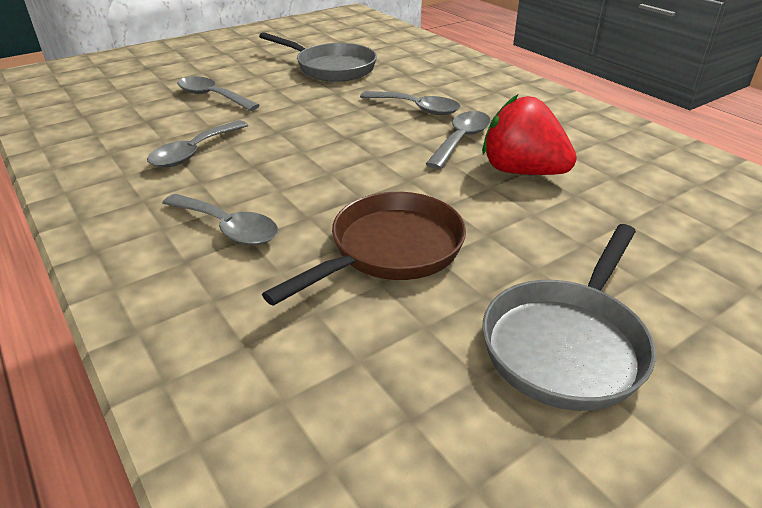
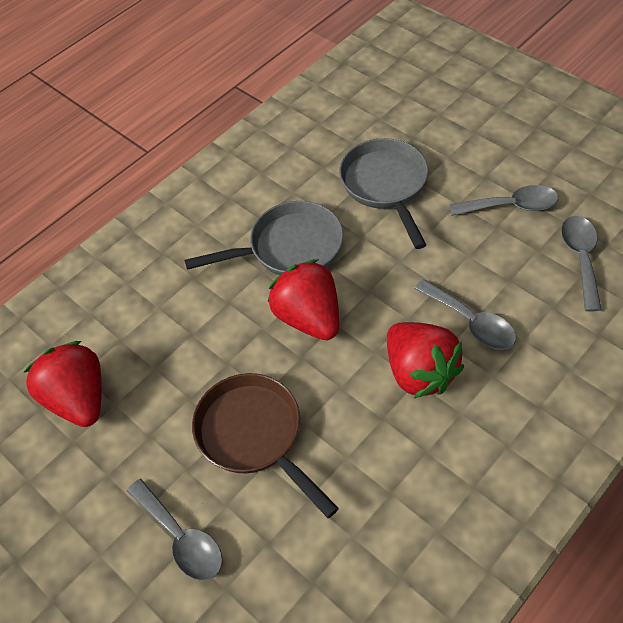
grey spoon: 5 -> 4
red strawberry: 1 -> 3

